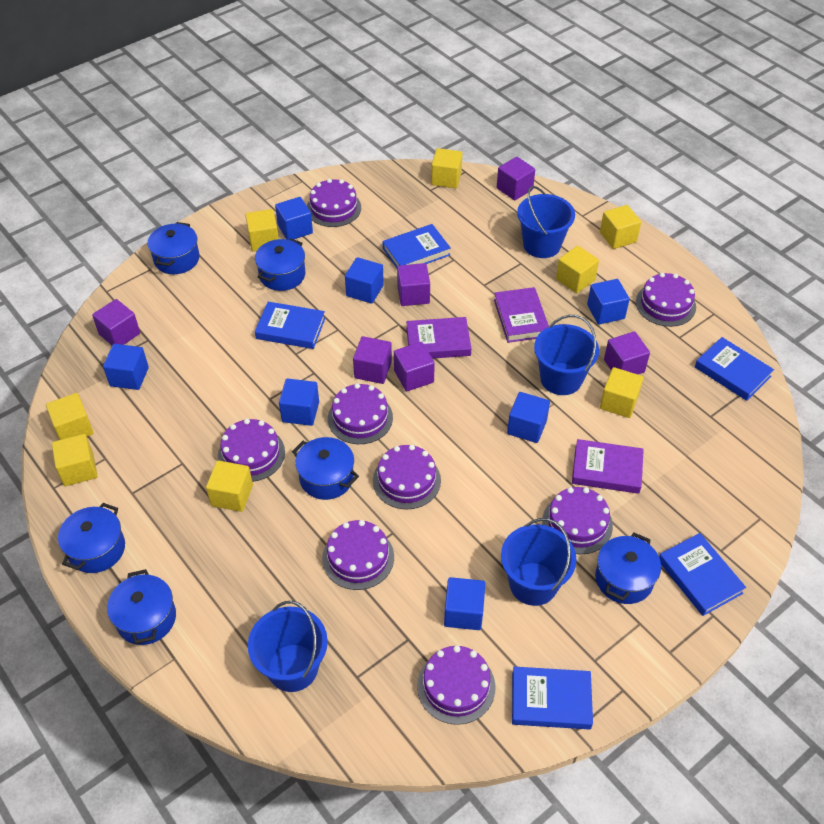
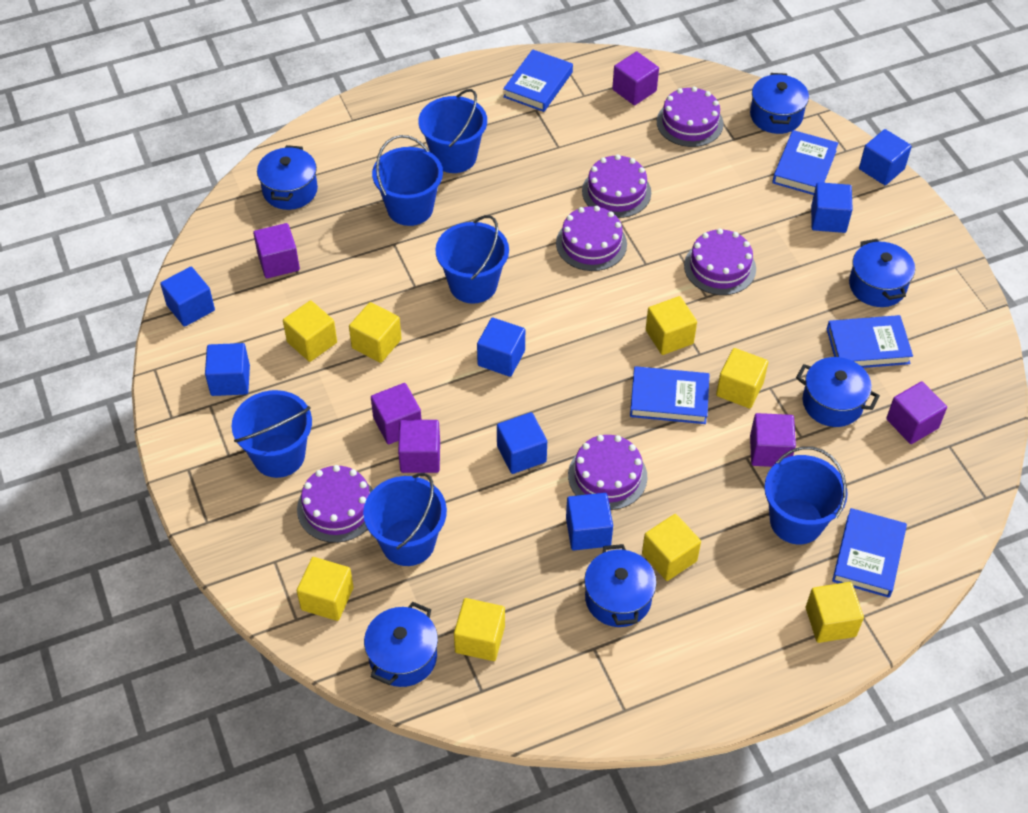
blue bucket: 4 -> 6
purple book: 3 -> 0
purple cake: 8 -> 6

